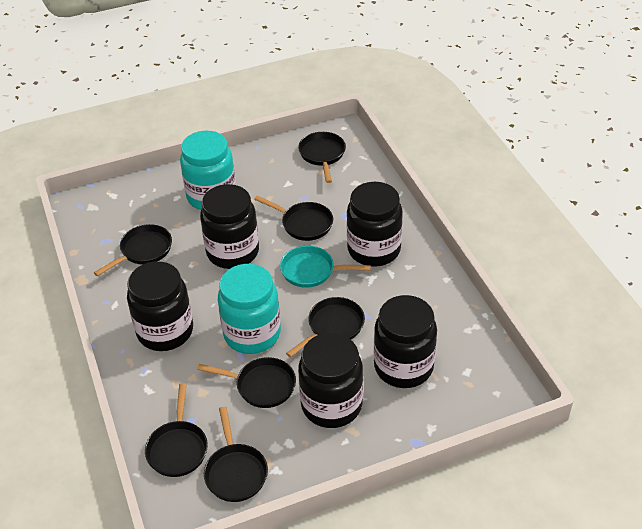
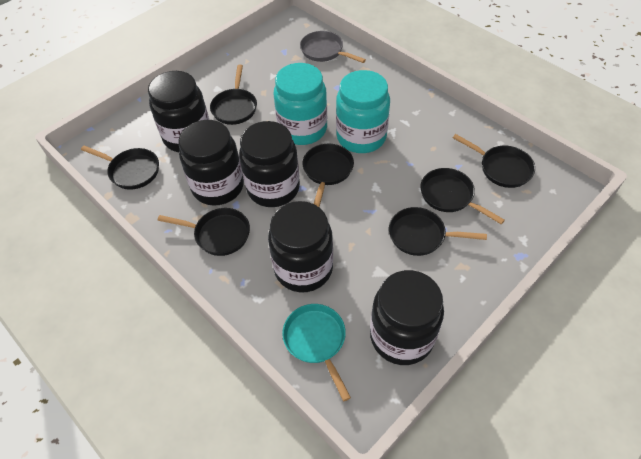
grey pan: 0 -> 1

